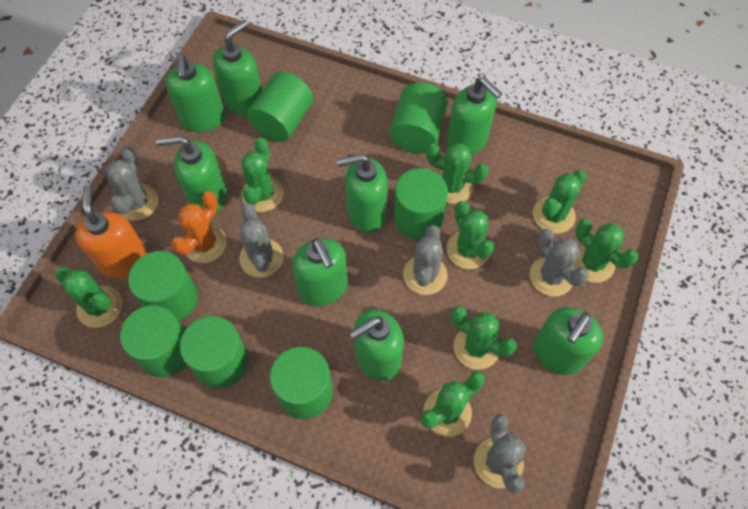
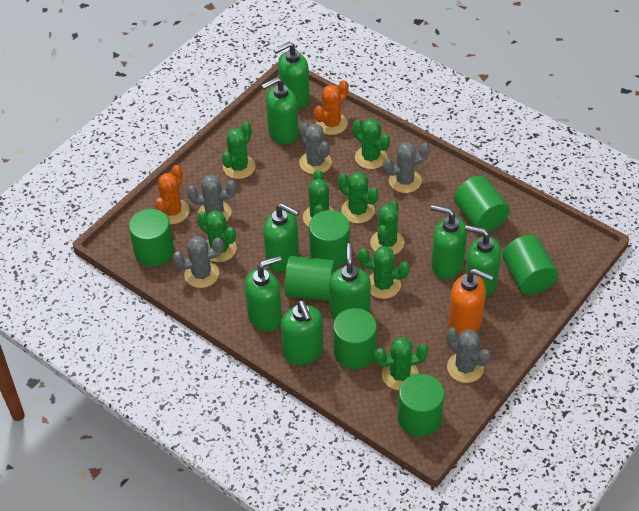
orange cactus: 1 -> 2

